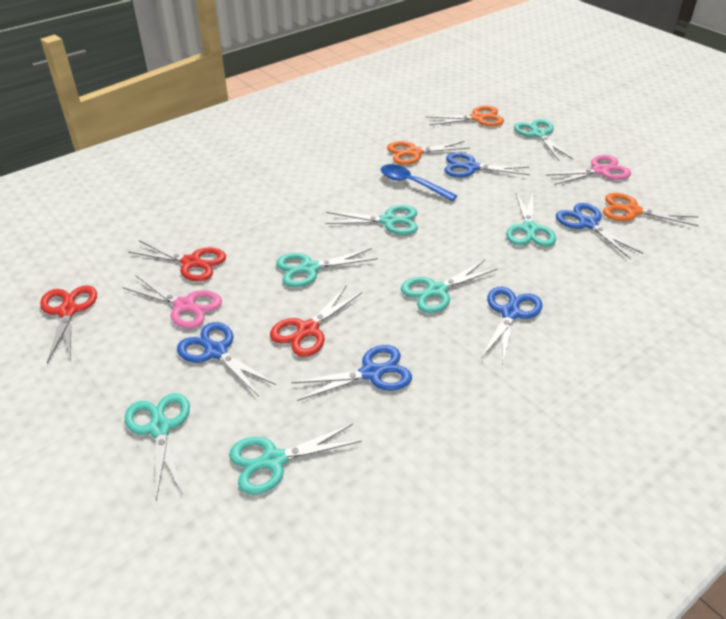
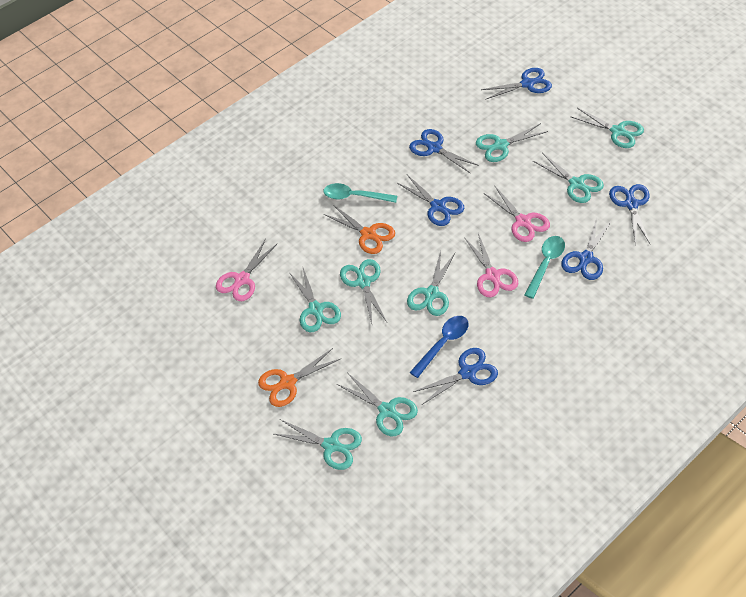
blue scissors: 5 -> 6
orange scissors: 3 -> 2
pink scissors: 2 -> 3
red scissors: 3 -> 0
turquoise scissors: 7 -> 8
turquoise spoon: 0 -> 2

